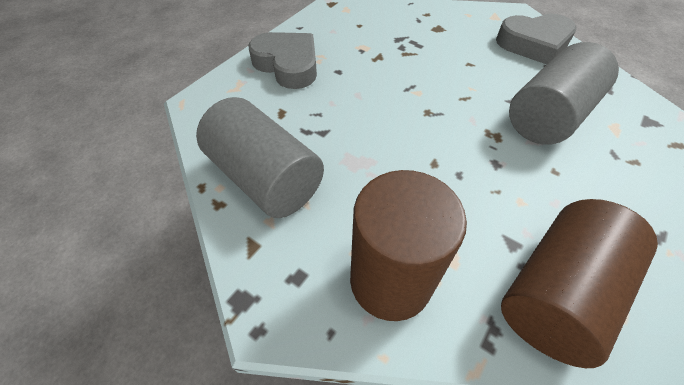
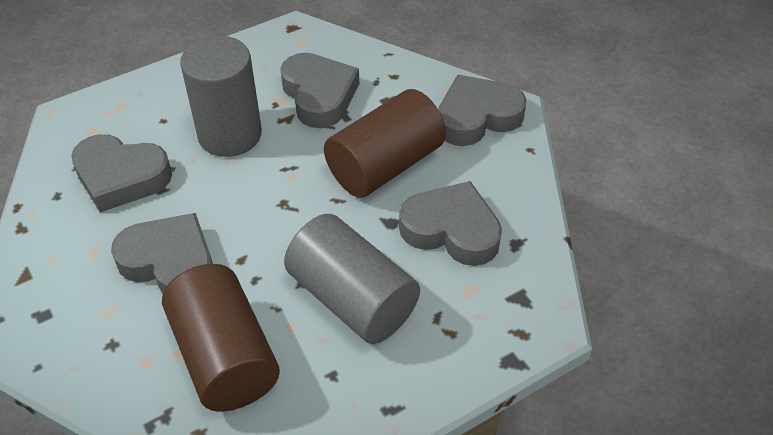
grey heart: 2 -> 5

